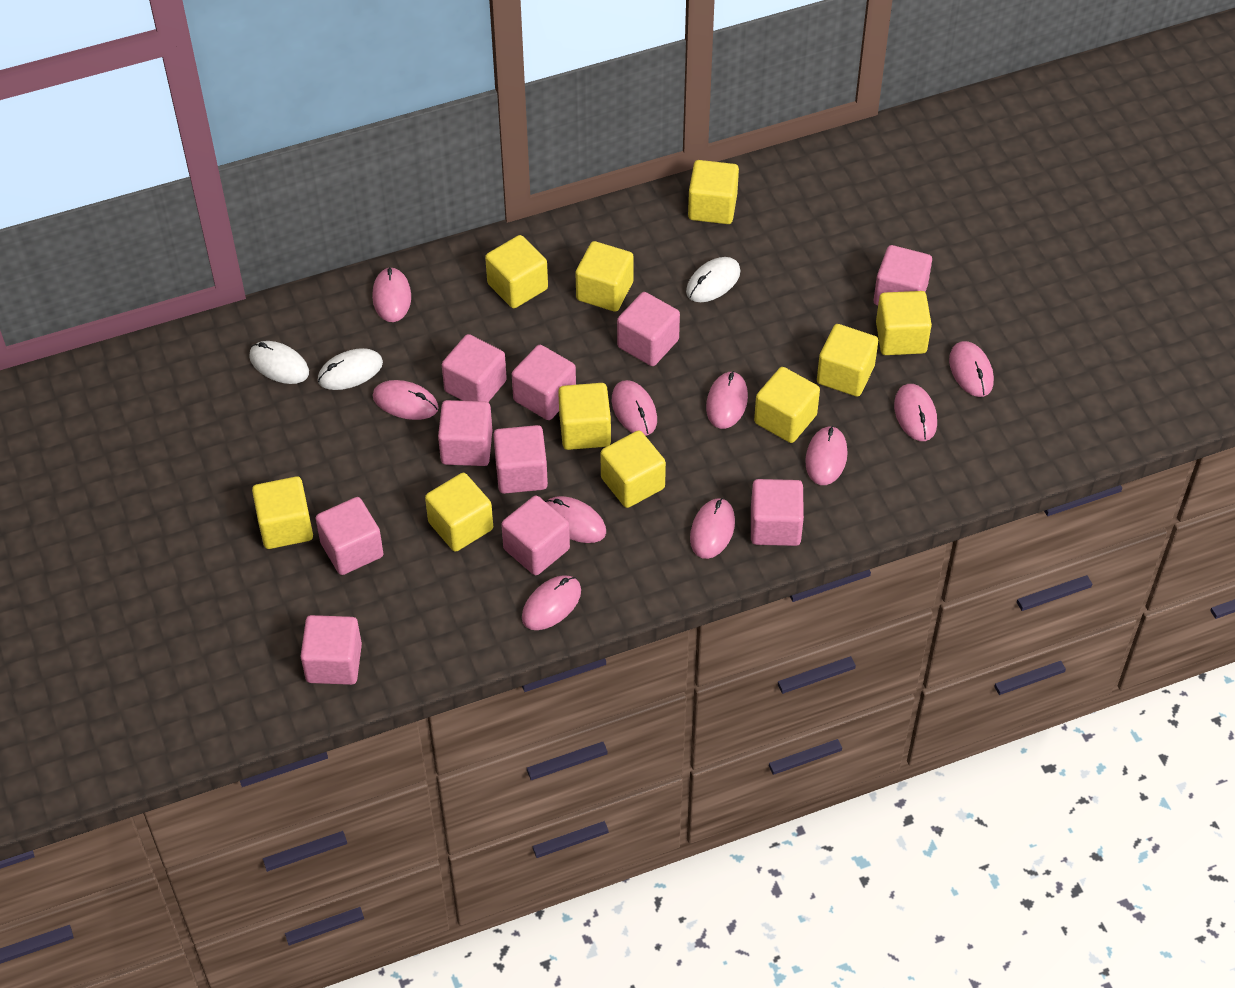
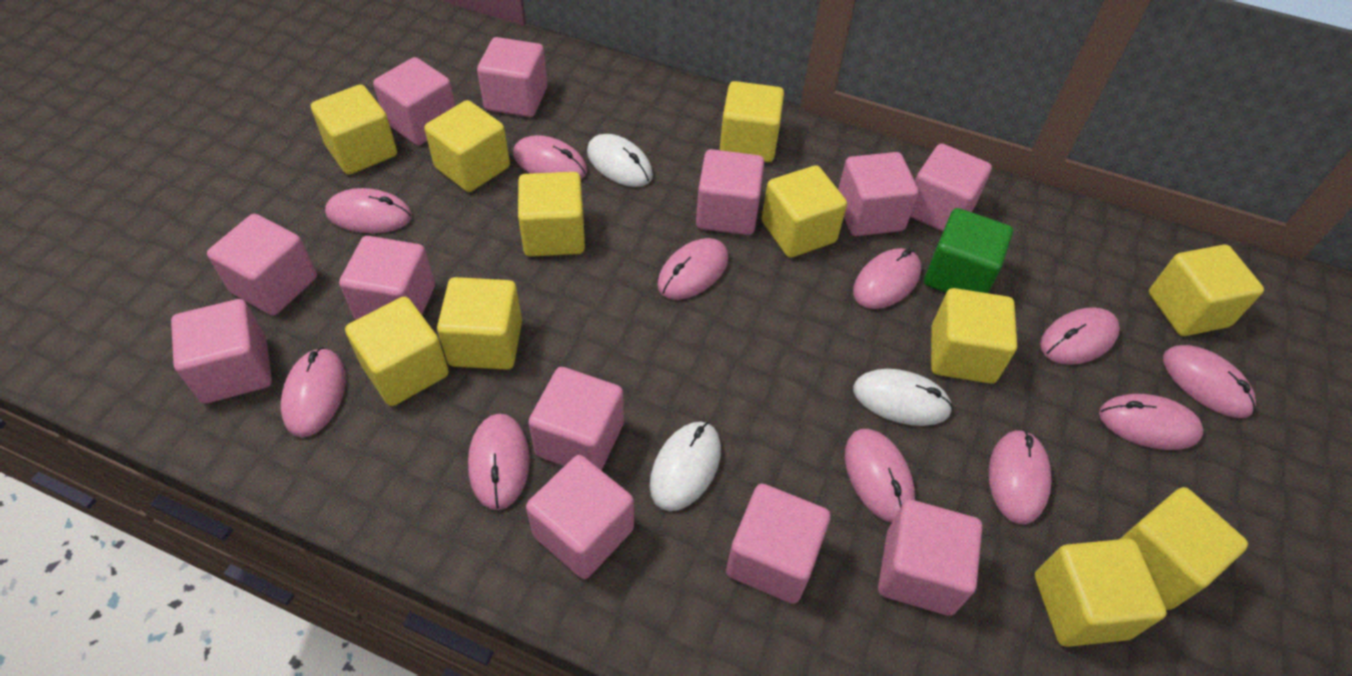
green cube: 0 -> 1
pink cube: 10 -> 12
pink mouse: 10 -> 11
yellow cube: 10 -> 11

